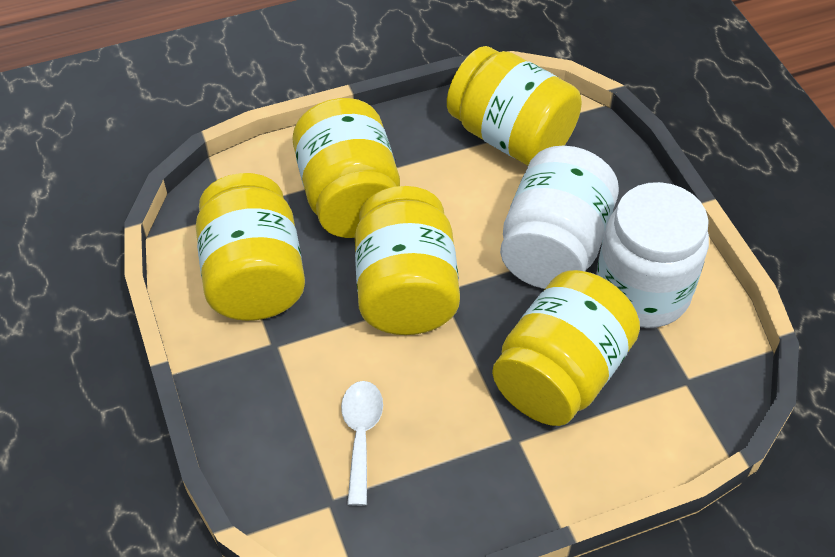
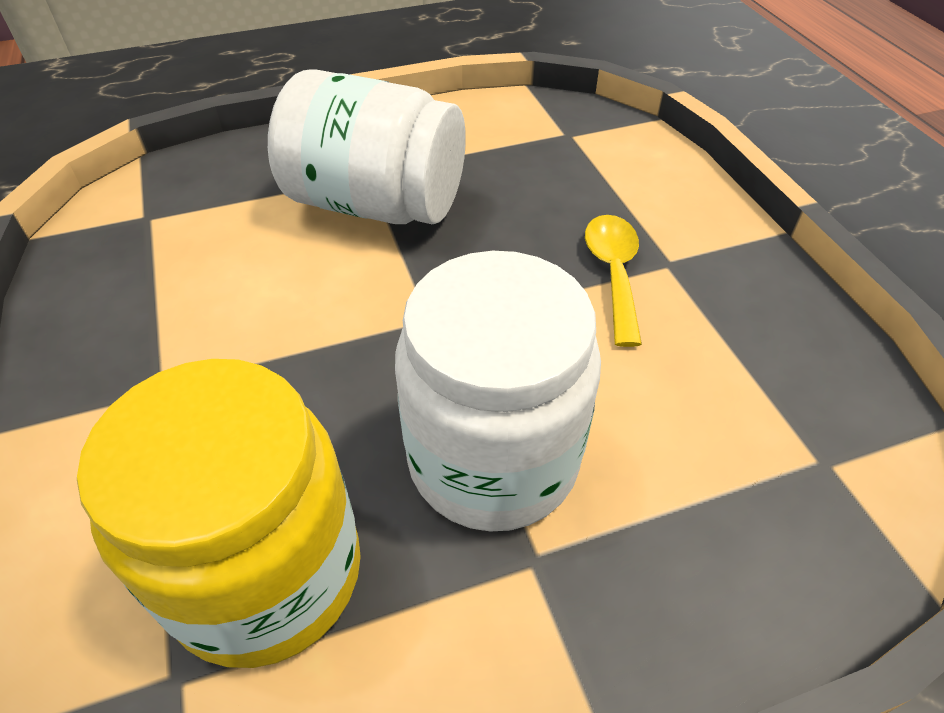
white spoon: 1 -> 0
yellow jar: 5 -> 1
yellow spoon: 0 -> 1

